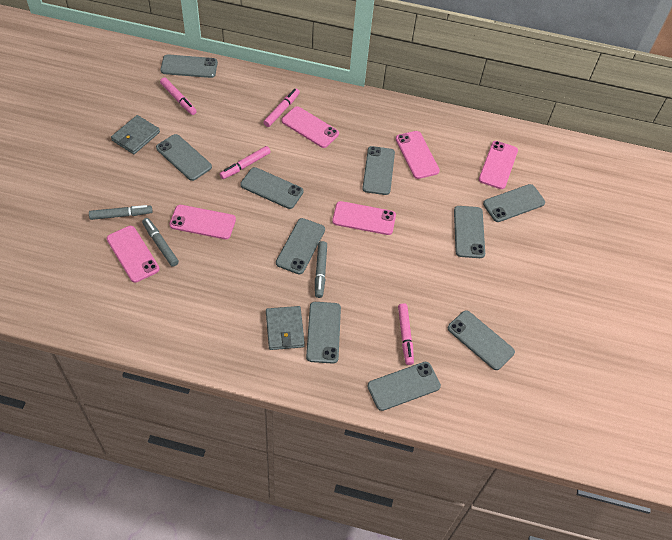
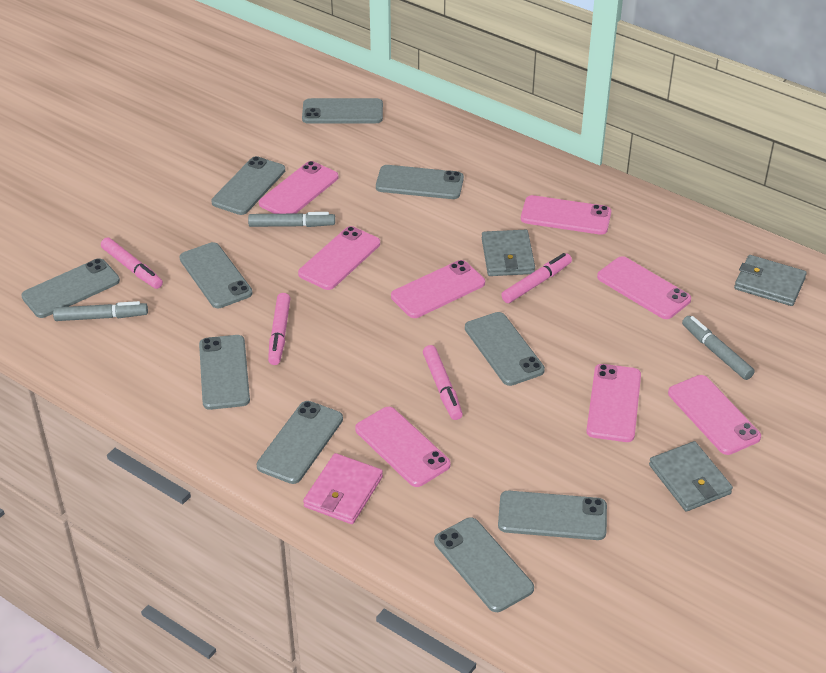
grey wallet: 2 -> 3
pink phone: 6 -> 8
pink wallet: 0 -> 1

